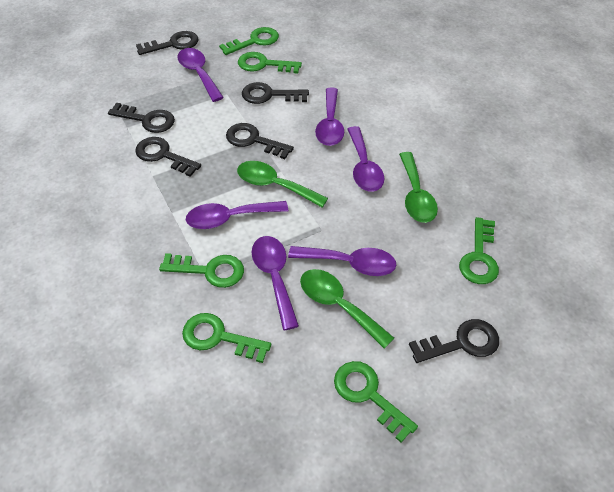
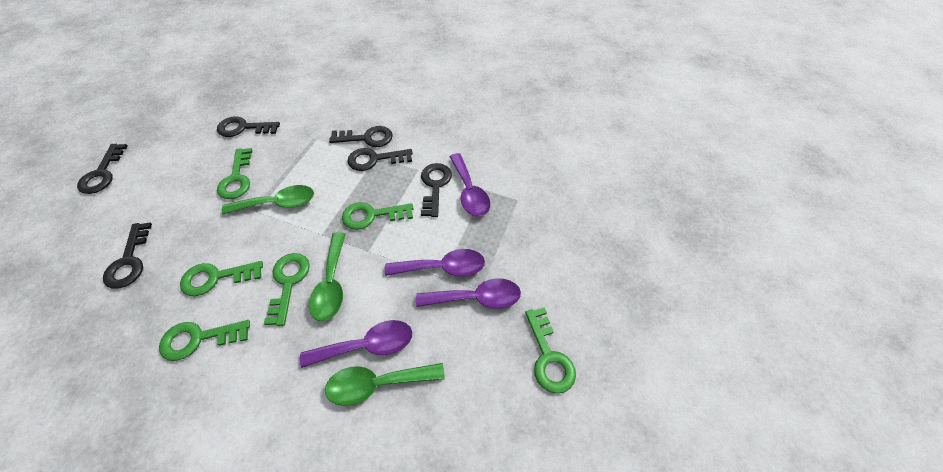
purple spoon: 6 -> 4

